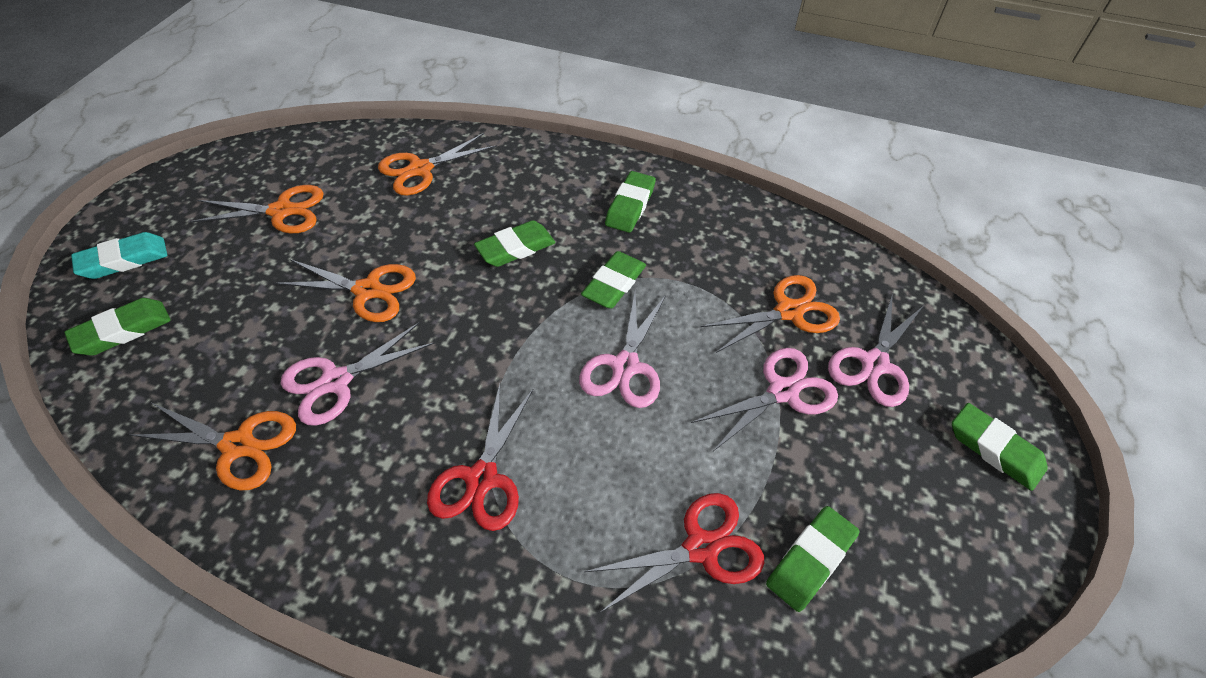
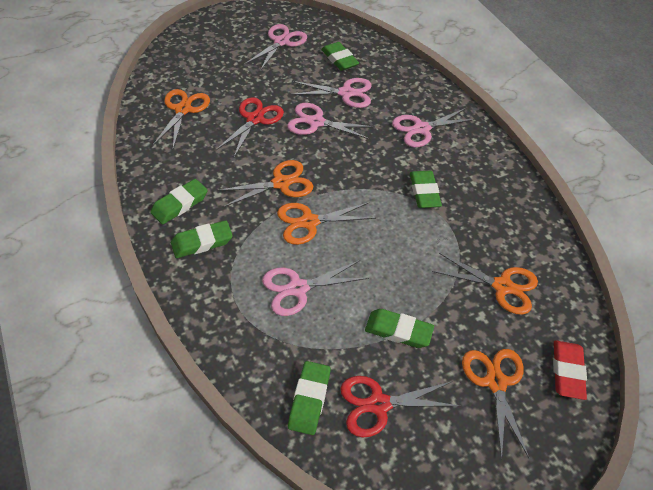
pink scissors: 4 -> 5
red eraser: 0 -> 1
turquoise eraser: 1 -> 0

